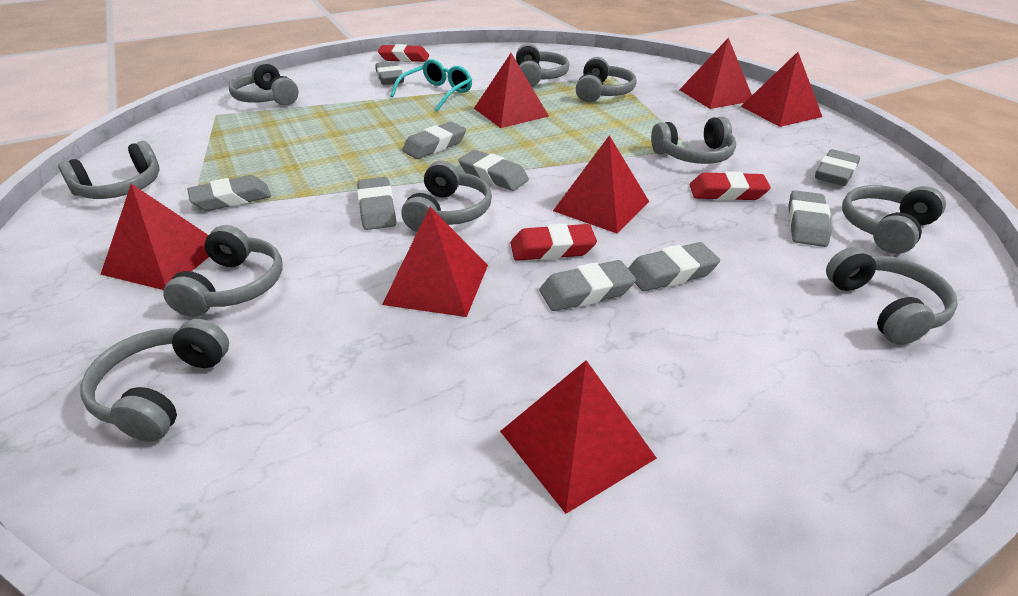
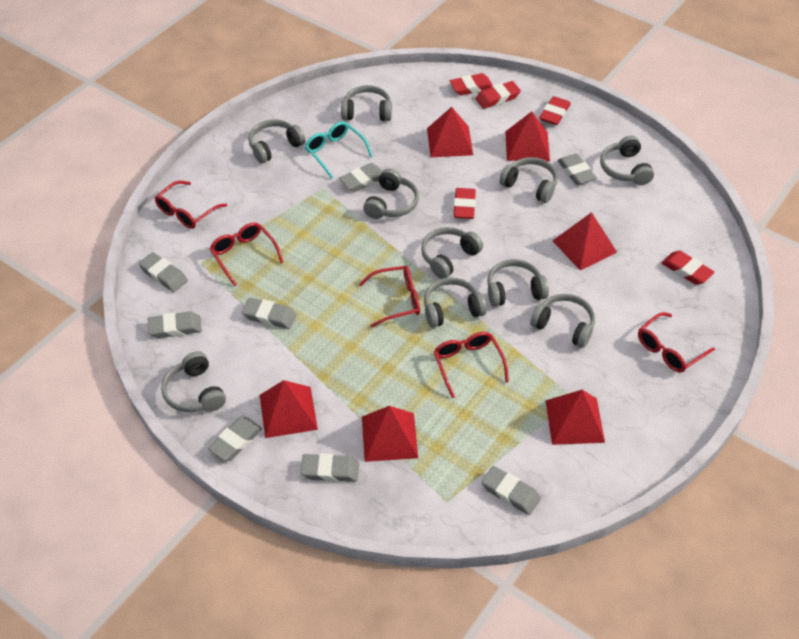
grey eraser: 9 -> 8
red eraser: 3 -> 5
red glasses: 0 -> 5
red pyramid: 7 -> 6

